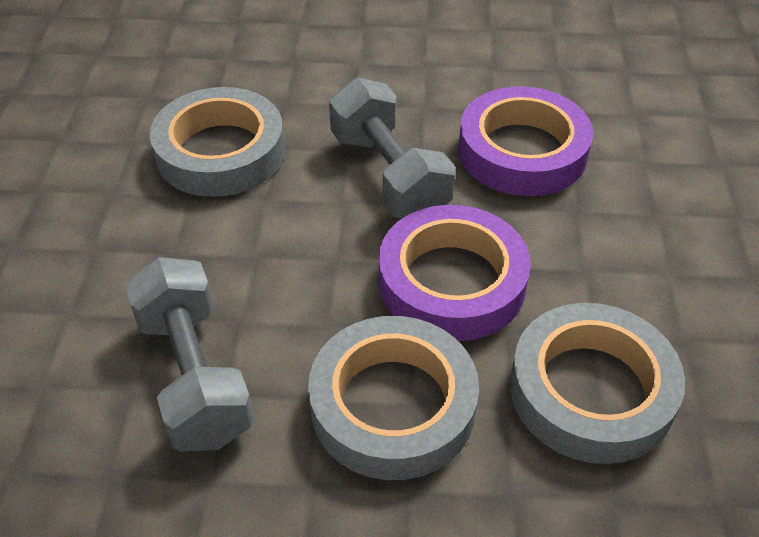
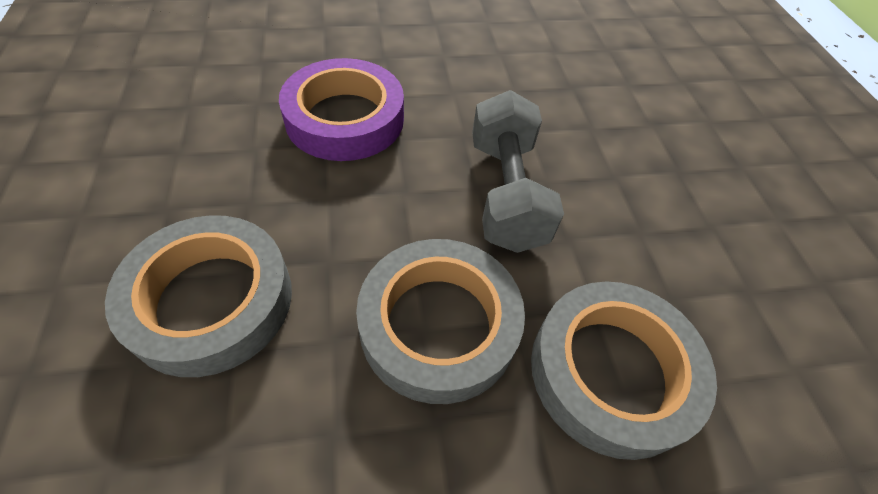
grey dumbbell: 2 -> 1
purple tape: 2 -> 1

